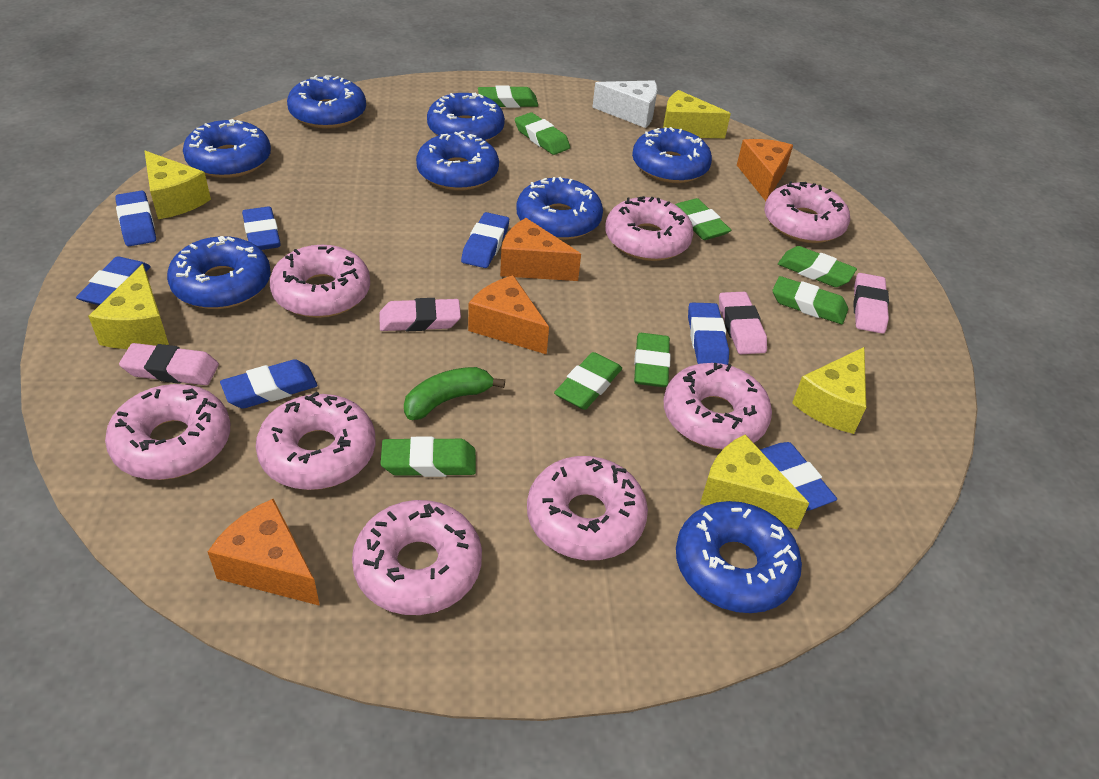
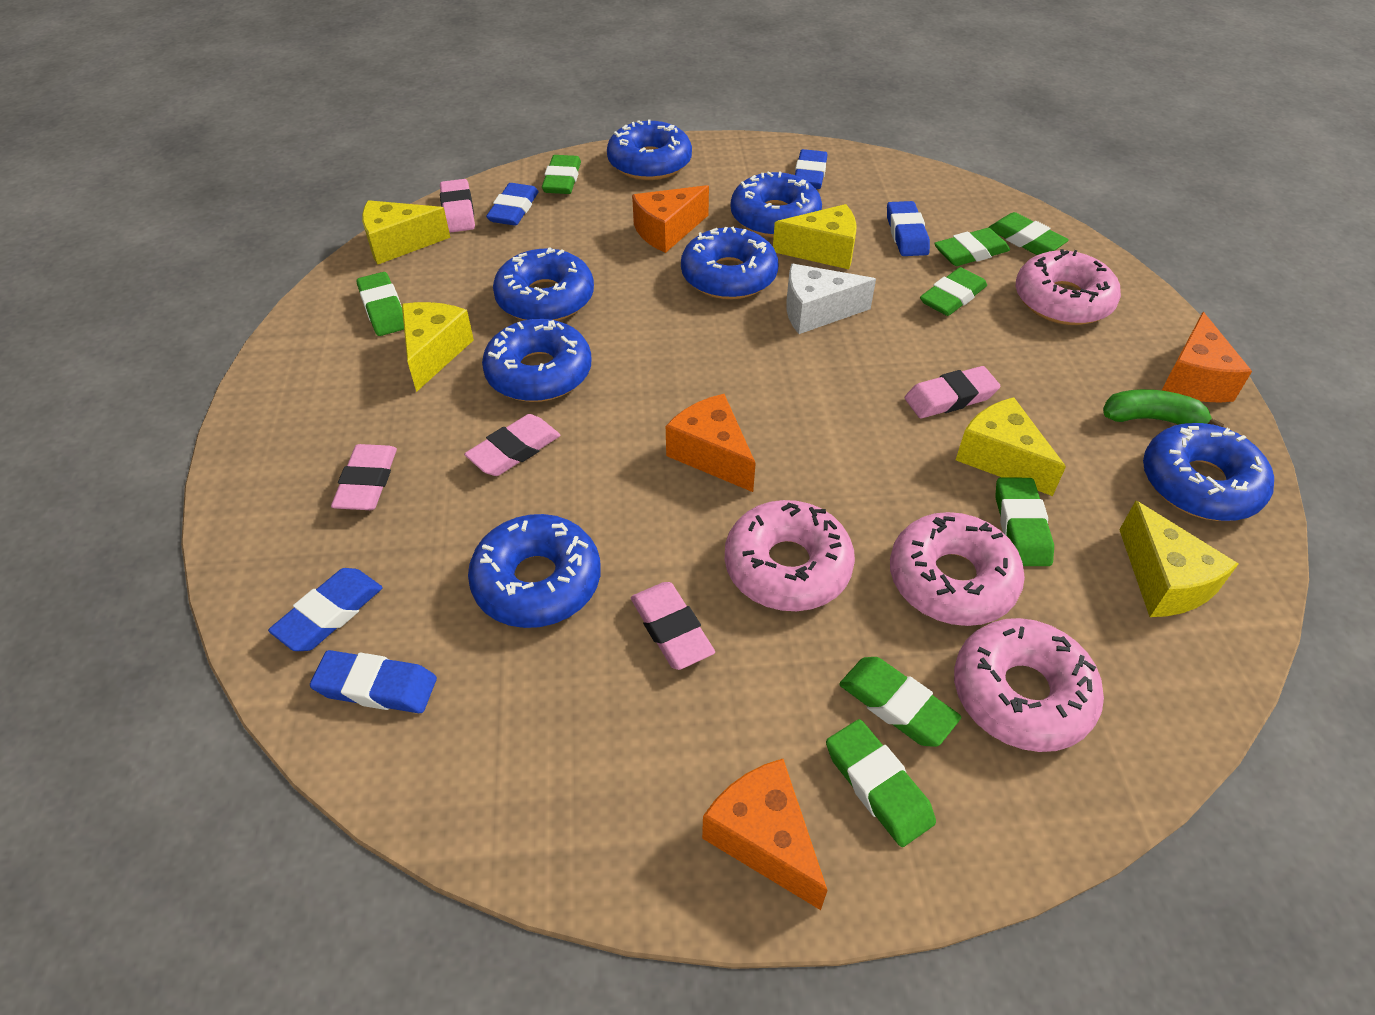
blue donut: 8 -> 7
blue eraser: 7 -> 5
pink donut: 8 -> 4
pink eraser: 4 -> 5

